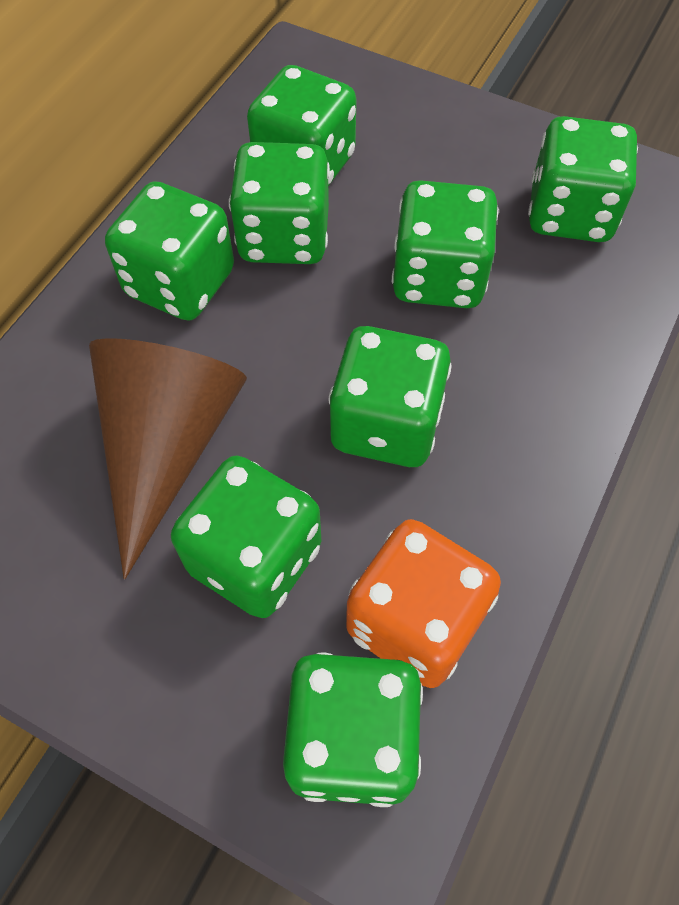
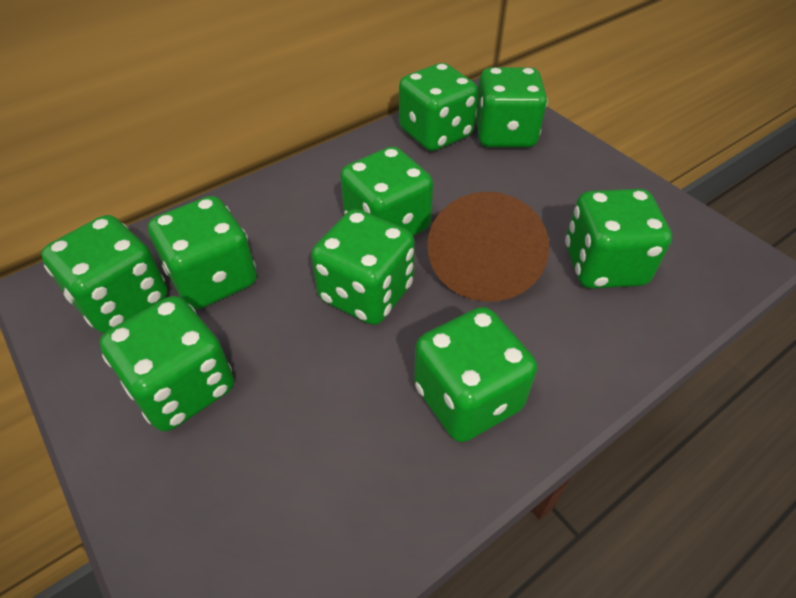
green dice: 8 -> 9
orange dice: 1 -> 0

